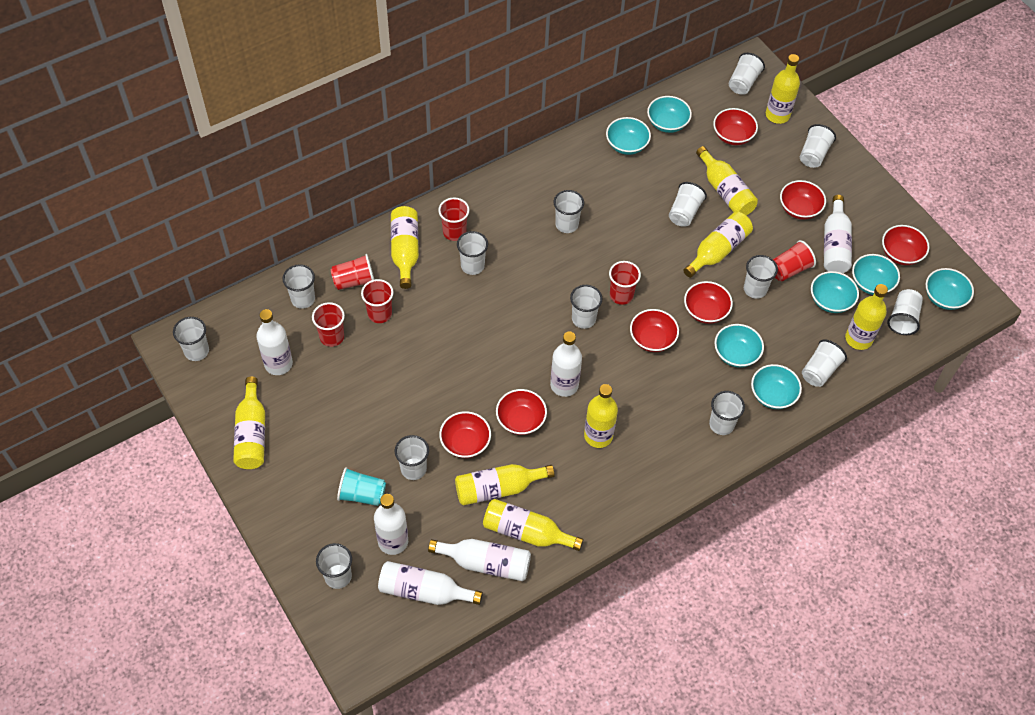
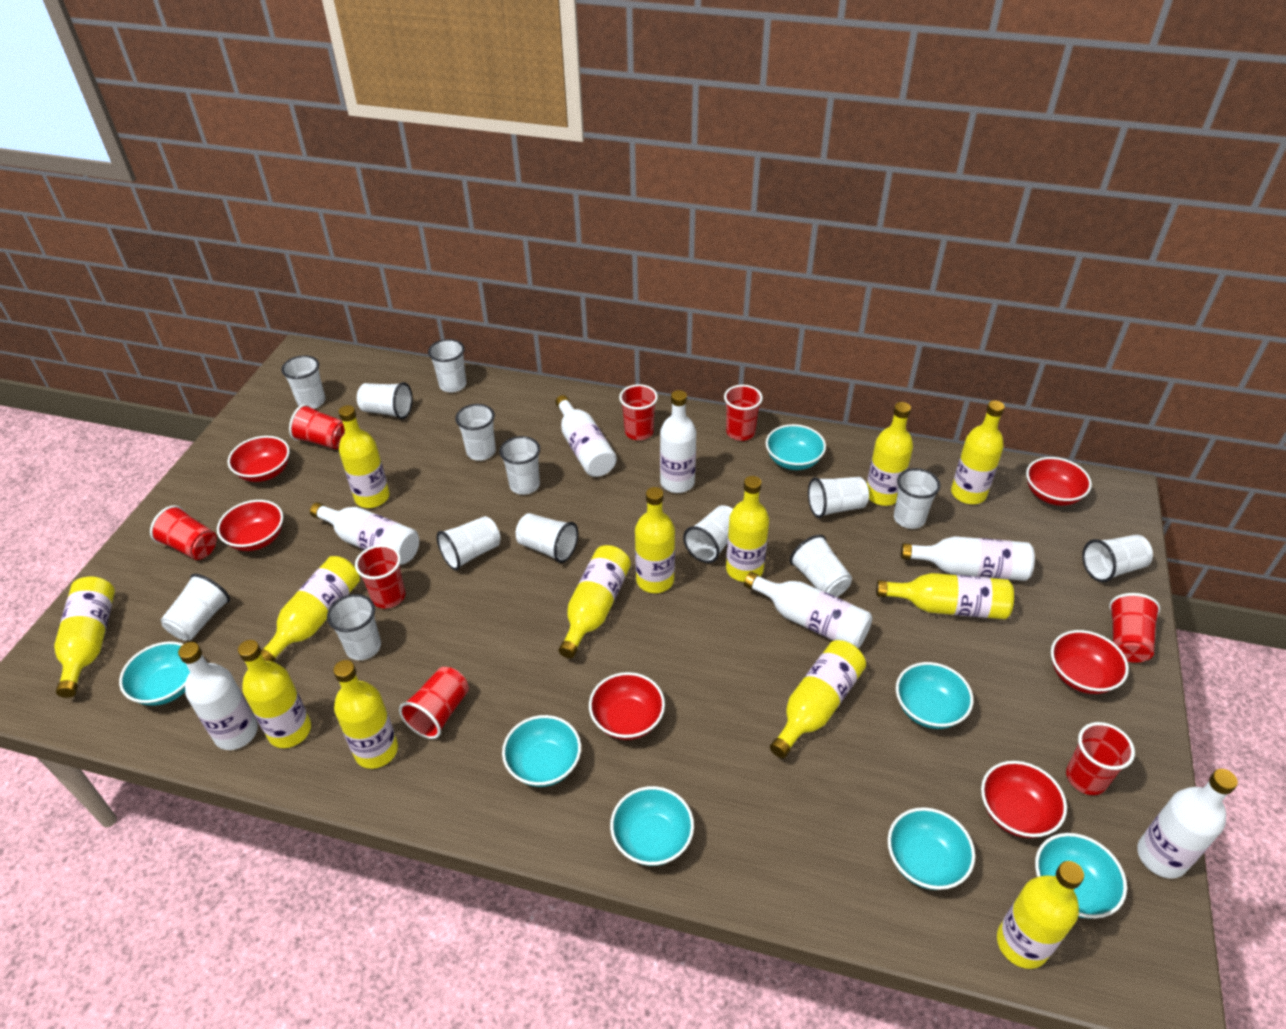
red bowl: 7 -> 6
red cup: 6 -> 8
turquoise cup: 1 -> 0
white bottle: 6 -> 7
yellow bottle: 9 -> 13

